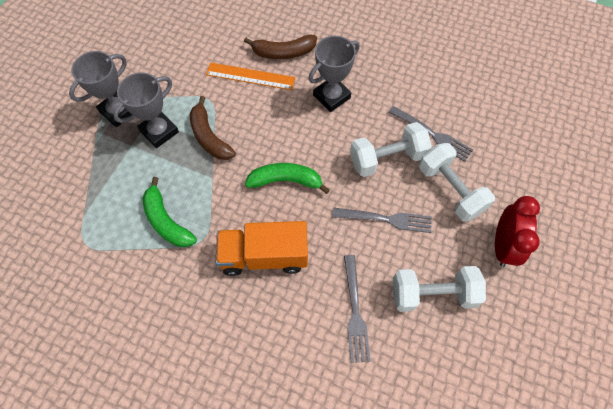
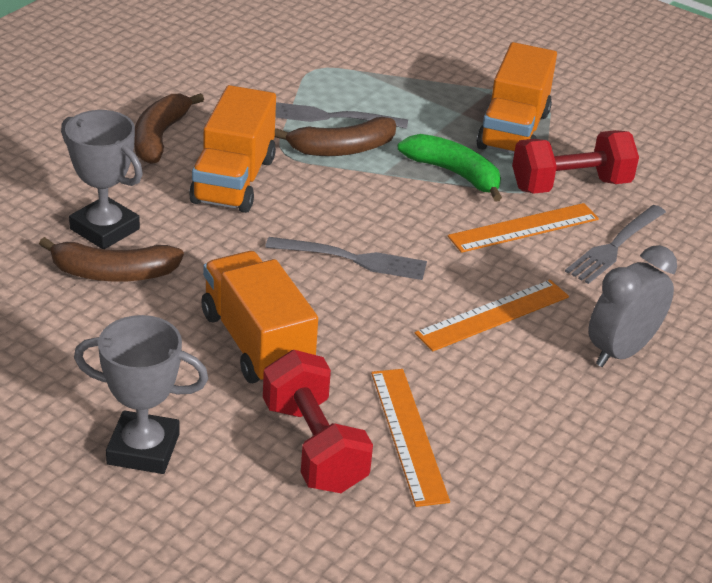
brown banana: 2 -> 3
green banana: 2 -> 1
grey clock: 0 -> 1
grey trophy: 3 -> 2
orange ruler: 1 -> 3
orange truck: 1 -> 3
red clock: 1 -> 0
red dumbbell: 0 -> 2
white dumbbell: 3 -> 0

